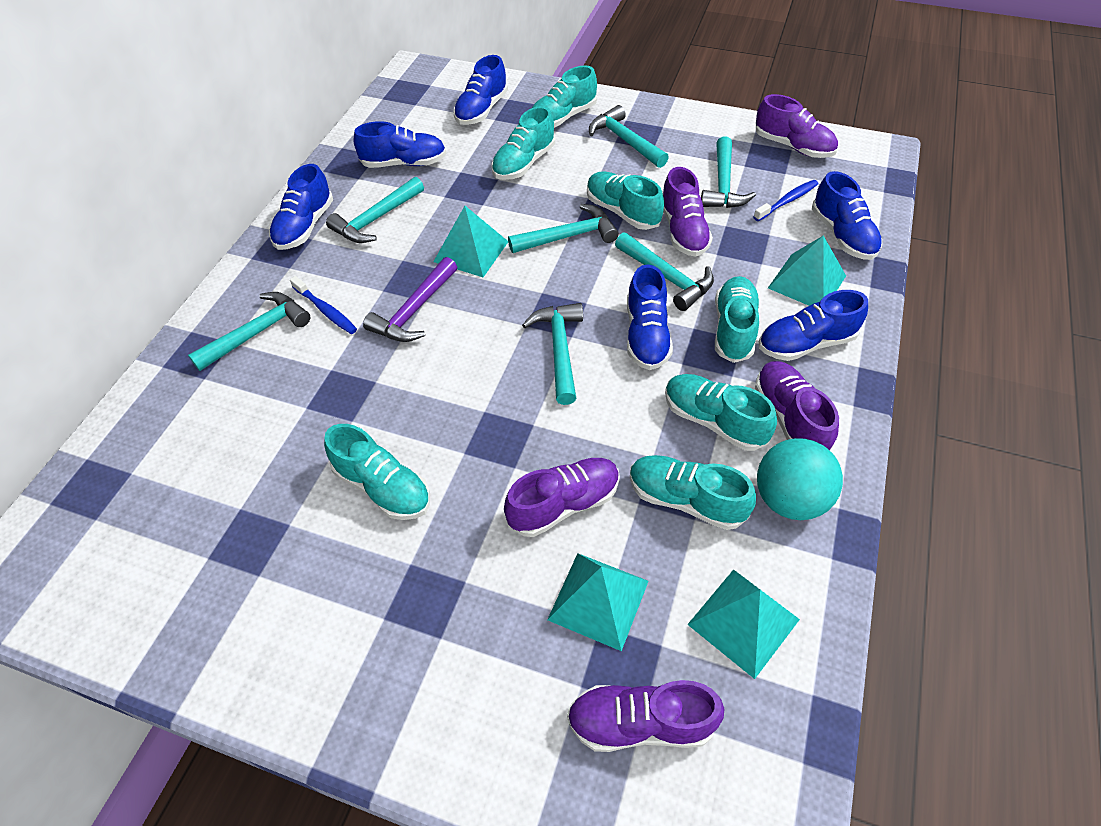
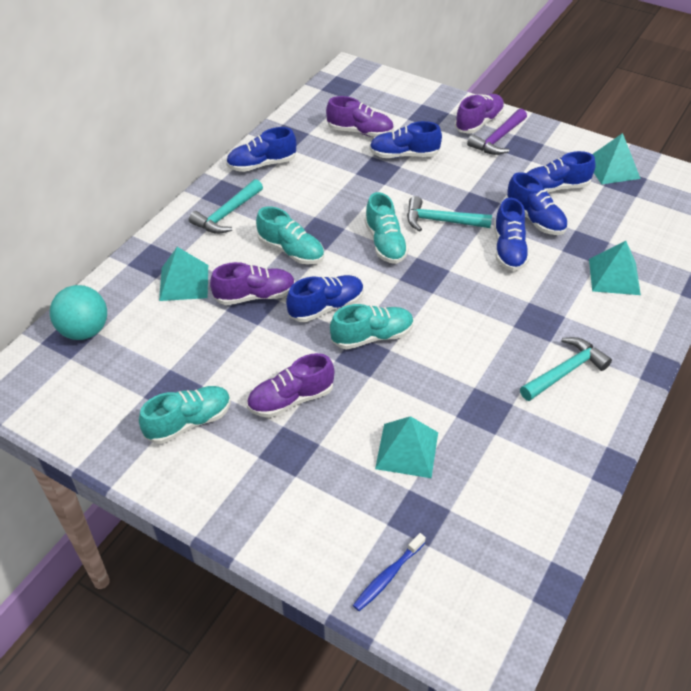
blue toothbrush: 2 -> 1
purple shoe: 5 -> 4
turquoise hammer: 7 -> 3
turquoise shoe: 7 -> 4

